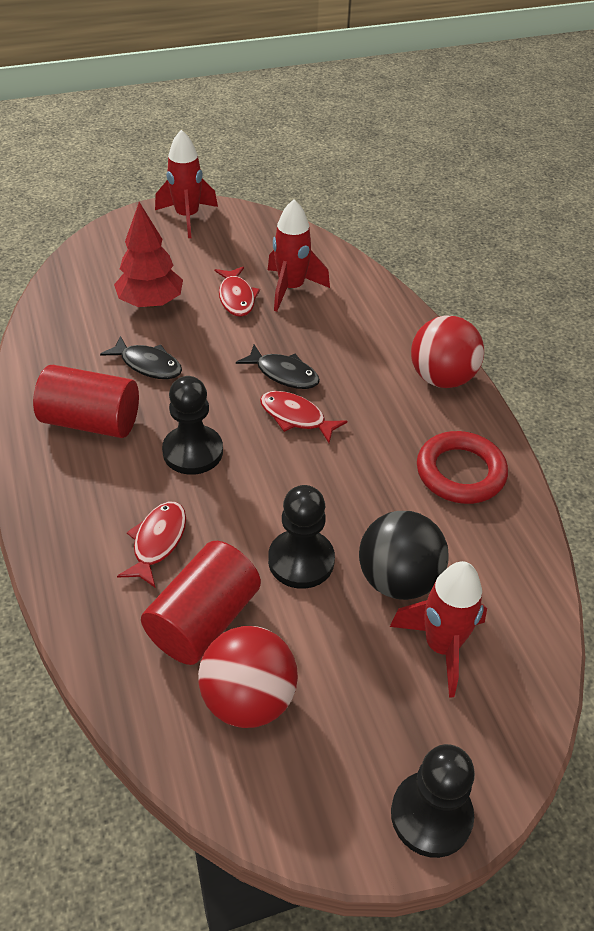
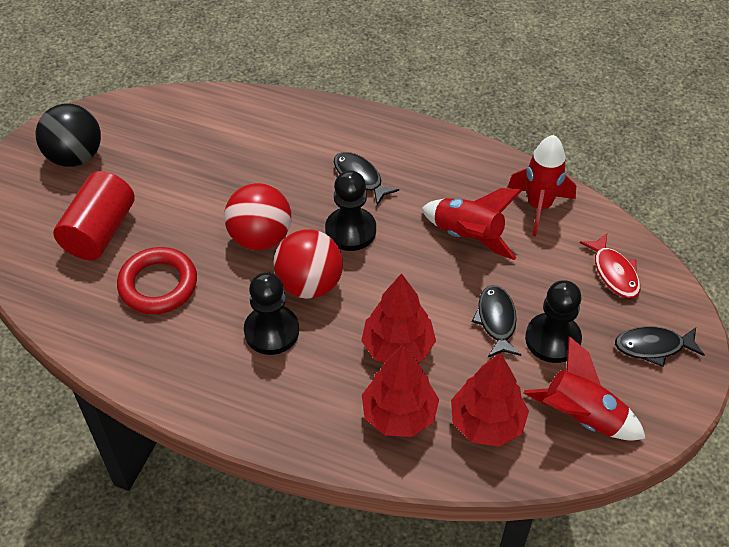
black fish: 2 -> 3
red cylinder: 2 -> 1
red fish: 3 -> 1
red tree: 1 -> 3

